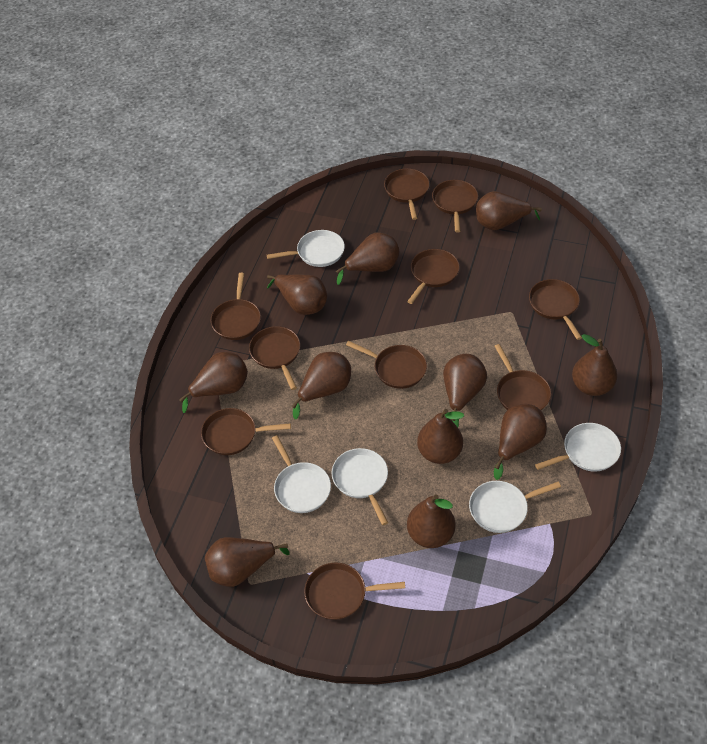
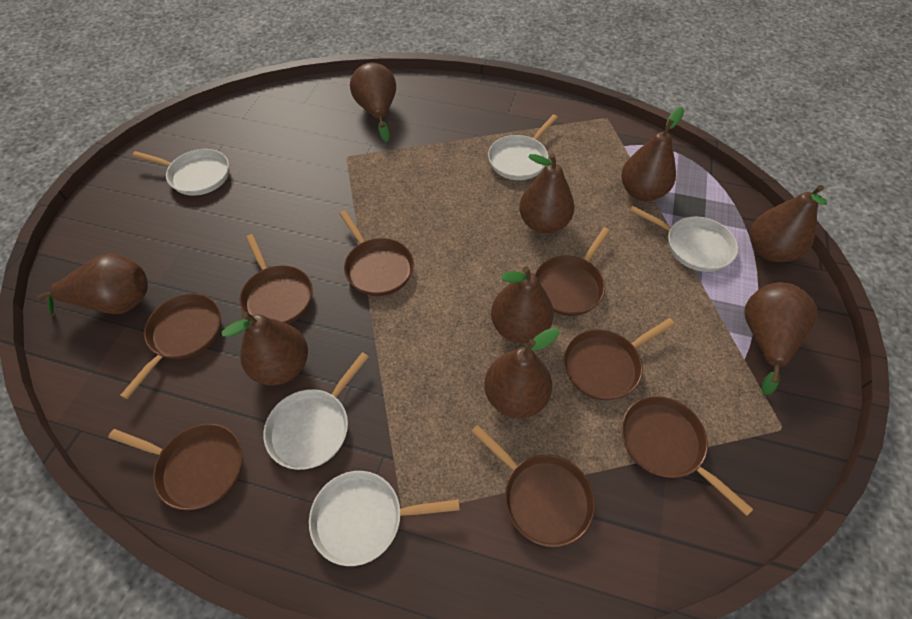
brown pan: 10 -> 8
brown pear: 11 -> 9

